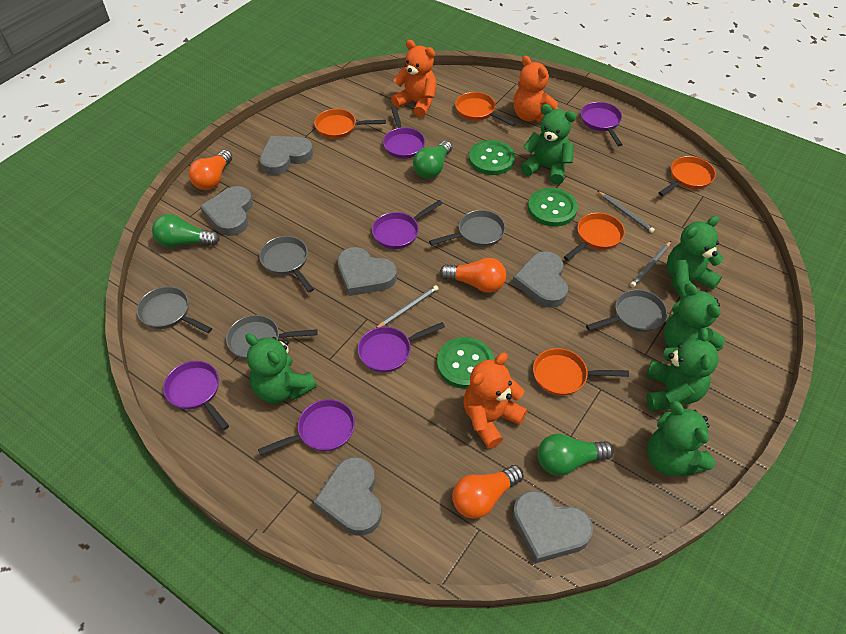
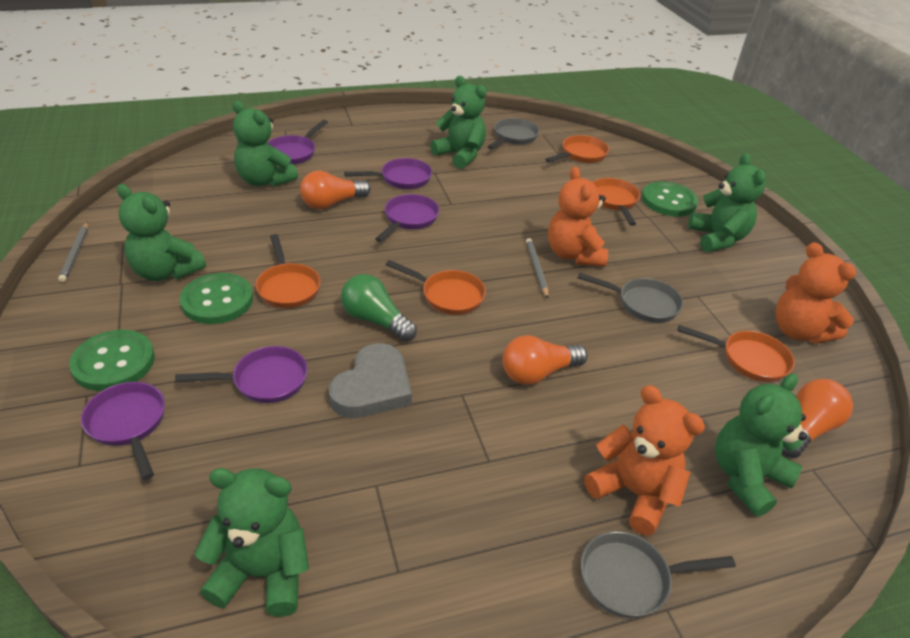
green light bulb: 3 -> 1
grey heart: 6 -> 1
grey pan: 5 -> 3
grey pencil: 3 -> 2
purple pan: 6 -> 5

